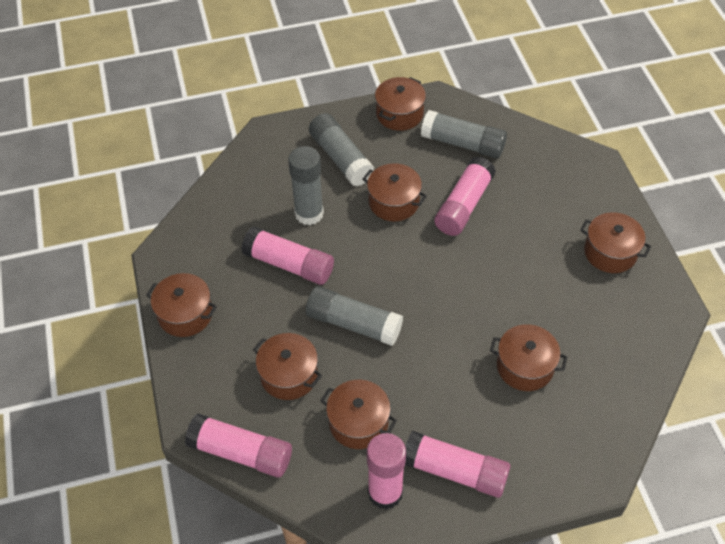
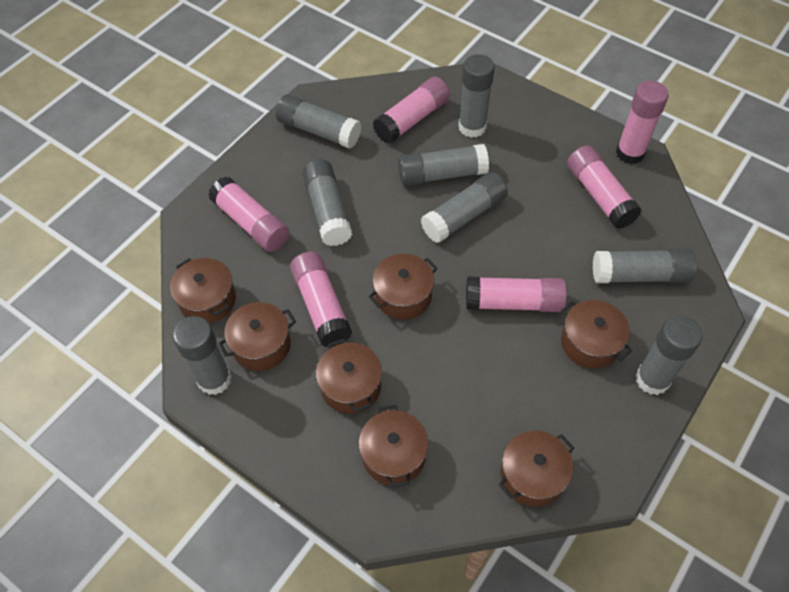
grey glue stick: 4 -> 8
pink glue stick: 5 -> 6

